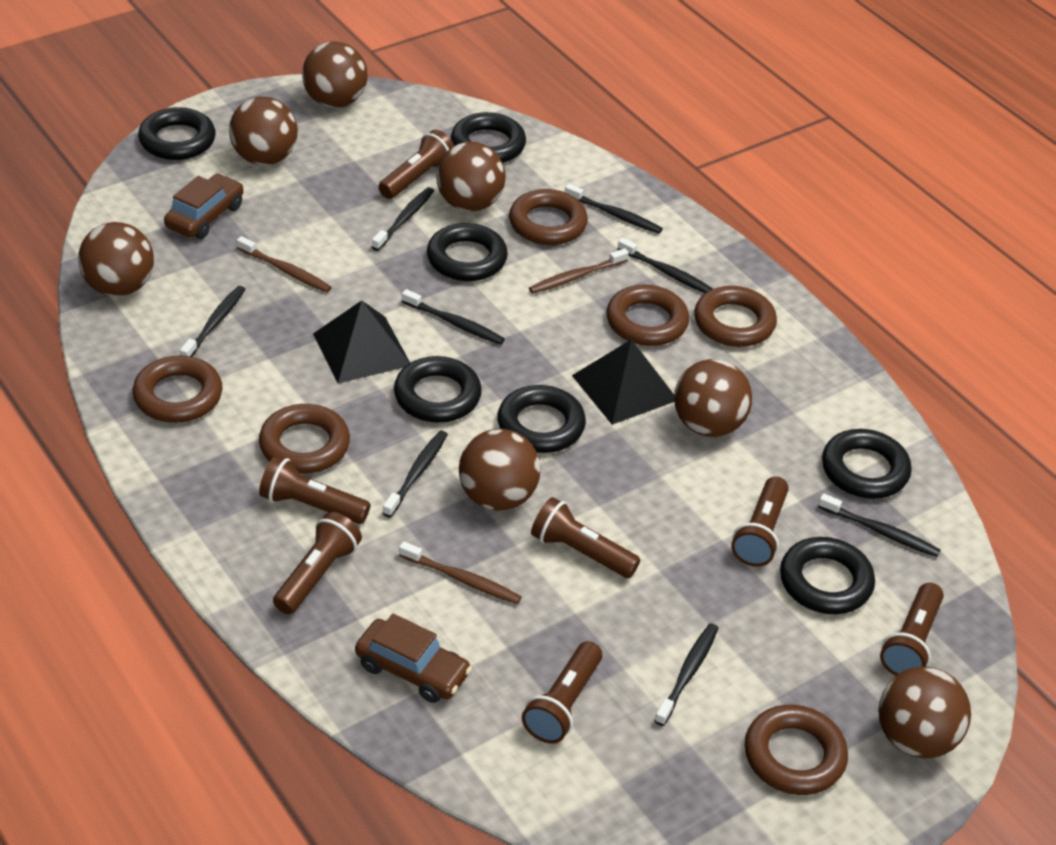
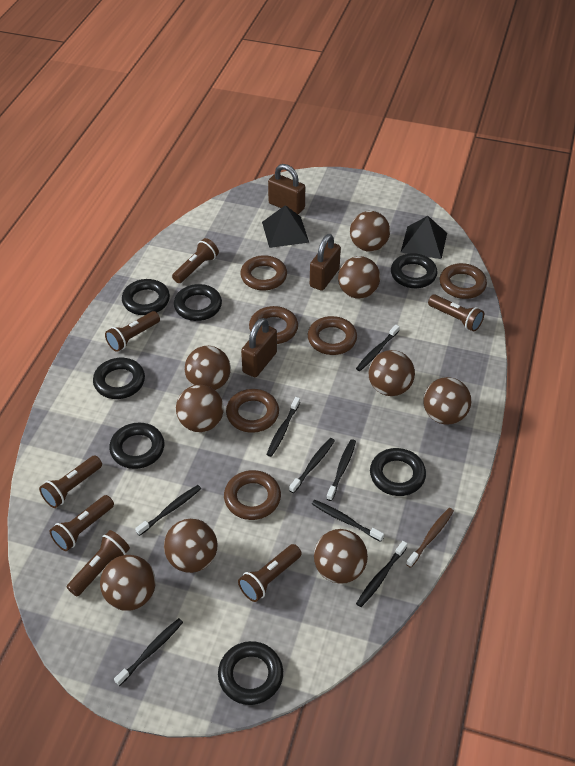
brown ball: 7 -> 9
brown car: 2 -> 0
brown padlock: 0 -> 3
brown toothbrush: 3 -> 1

